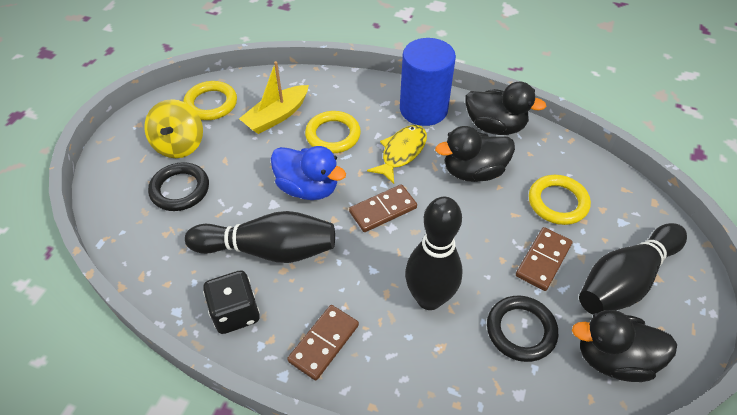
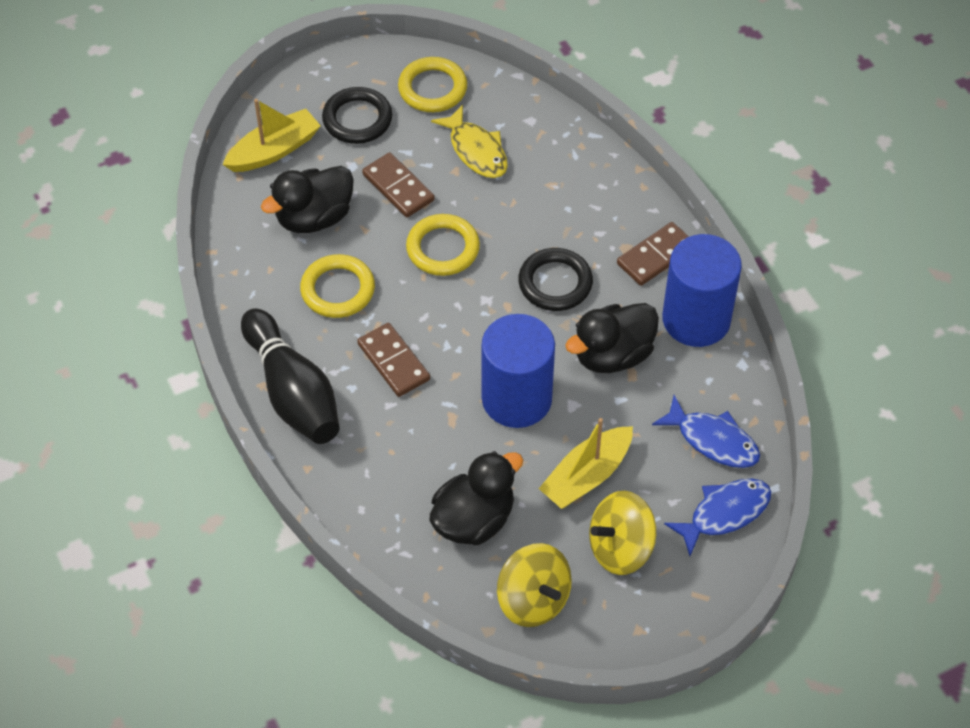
black bowling pin: 3 -> 1
black dice: 1 -> 0
blue cylinder: 1 -> 2
blue duck: 1 -> 0
blue fish: 0 -> 2
yellow boat: 1 -> 2
yellow spinning top: 1 -> 2

